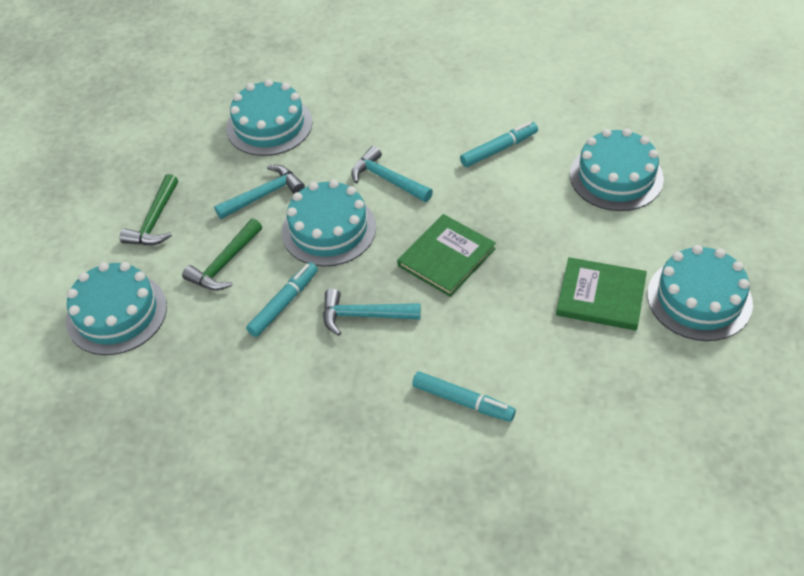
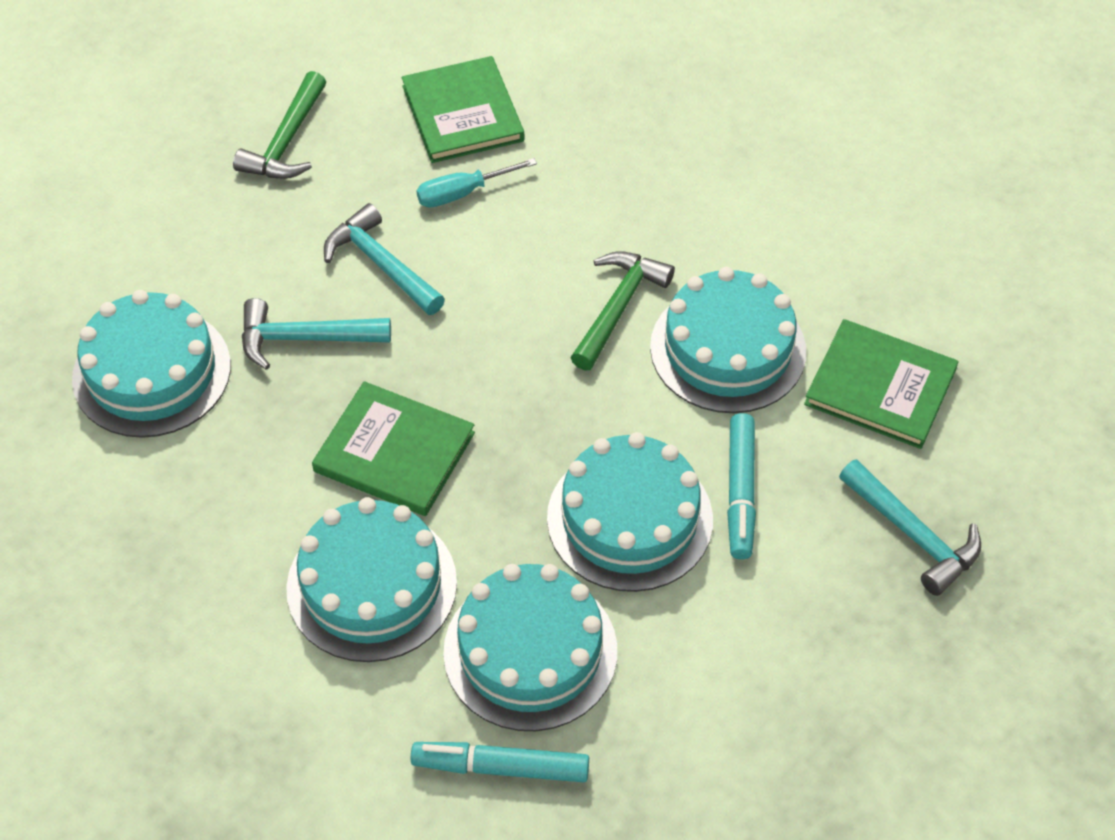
green book: 2 -> 3
turquoise marker: 3 -> 2
turquoise screwdriver: 0 -> 1

